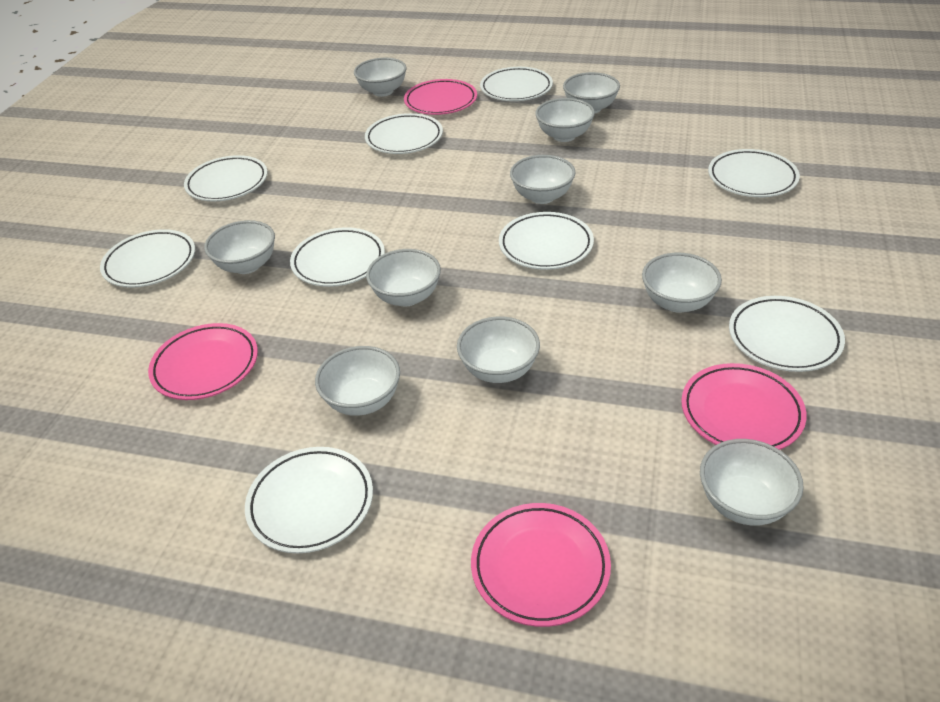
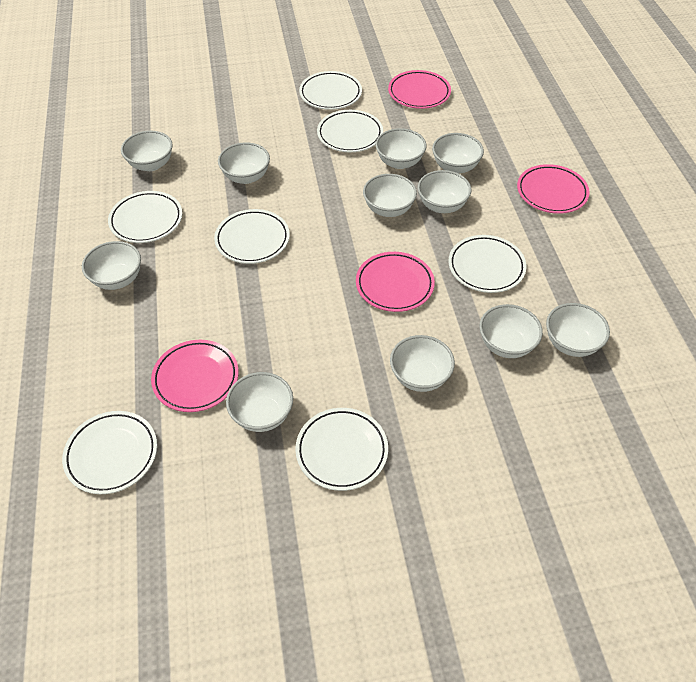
white bowl: 10 -> 11
white plate: 9 -> 7

